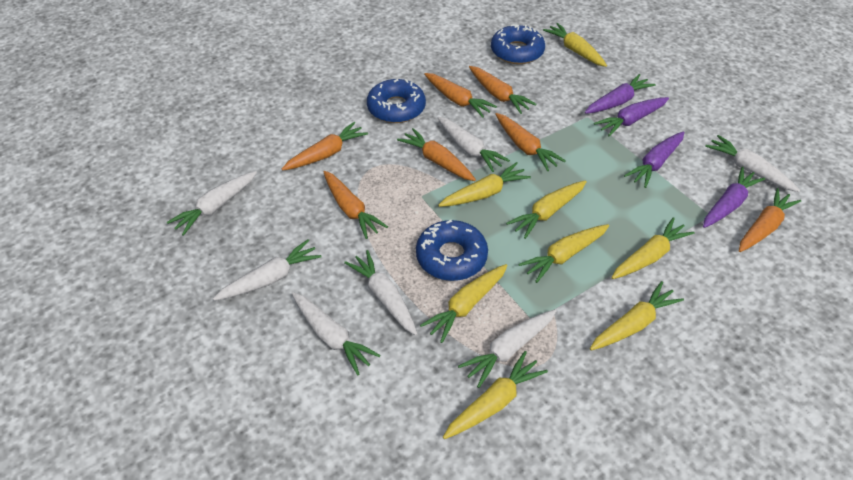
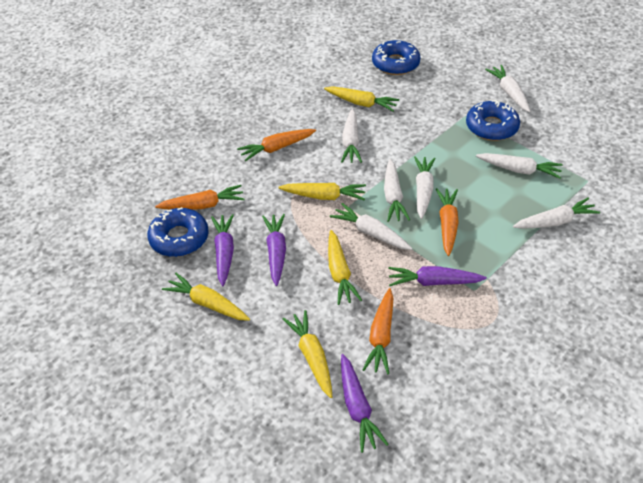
orange carrot: 7 -> 4
yellow carrot: 8 -> 5

